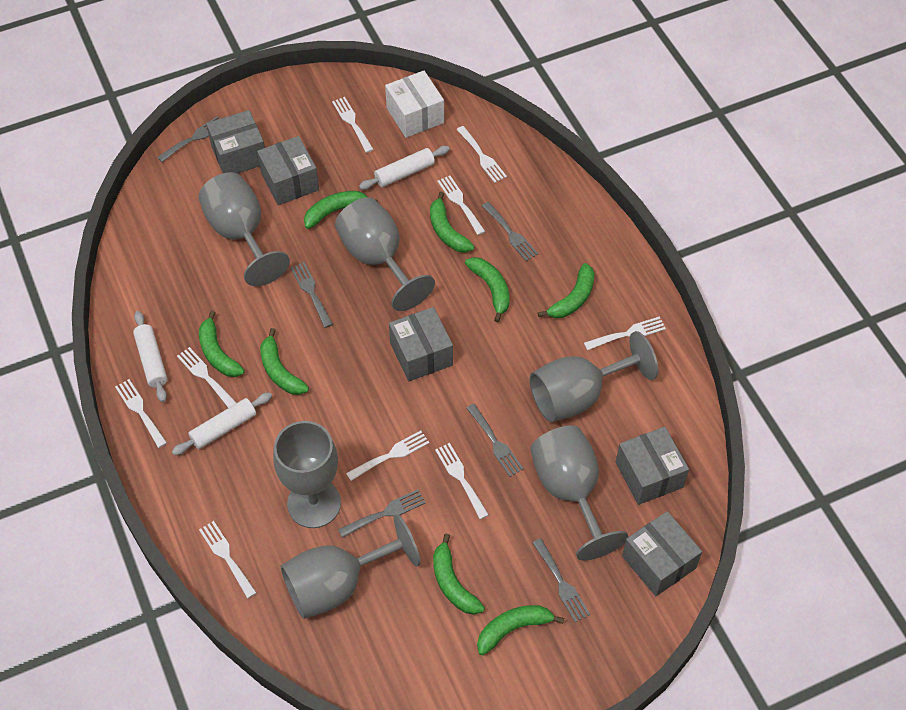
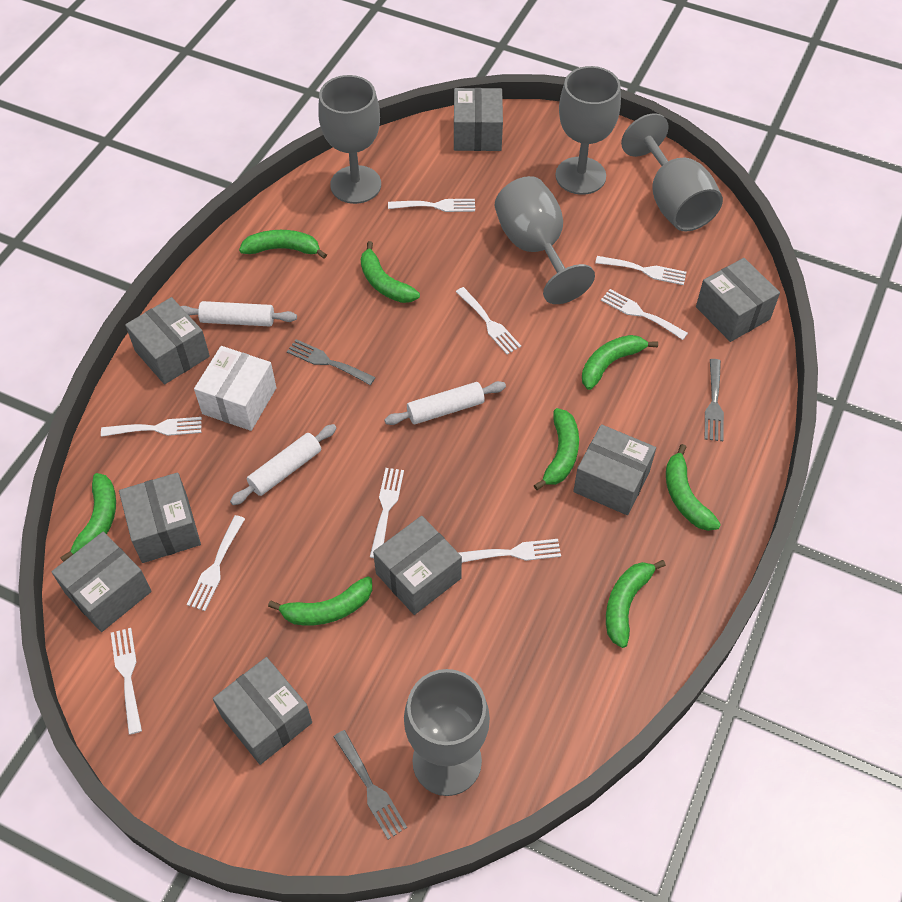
grey box: 5 -> 8
grey fork: 6 -> 3
grey goblet: 6 -> 5

